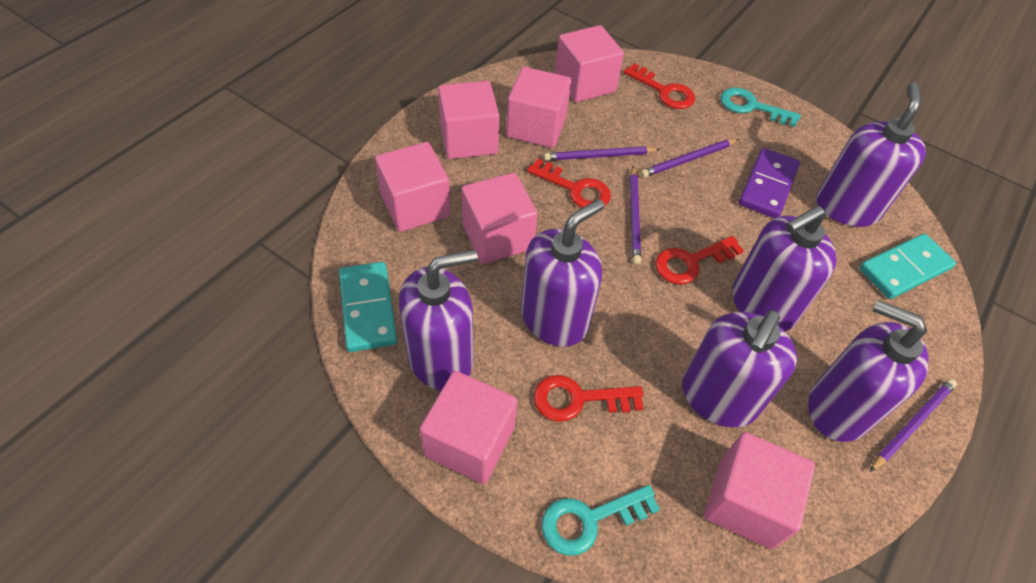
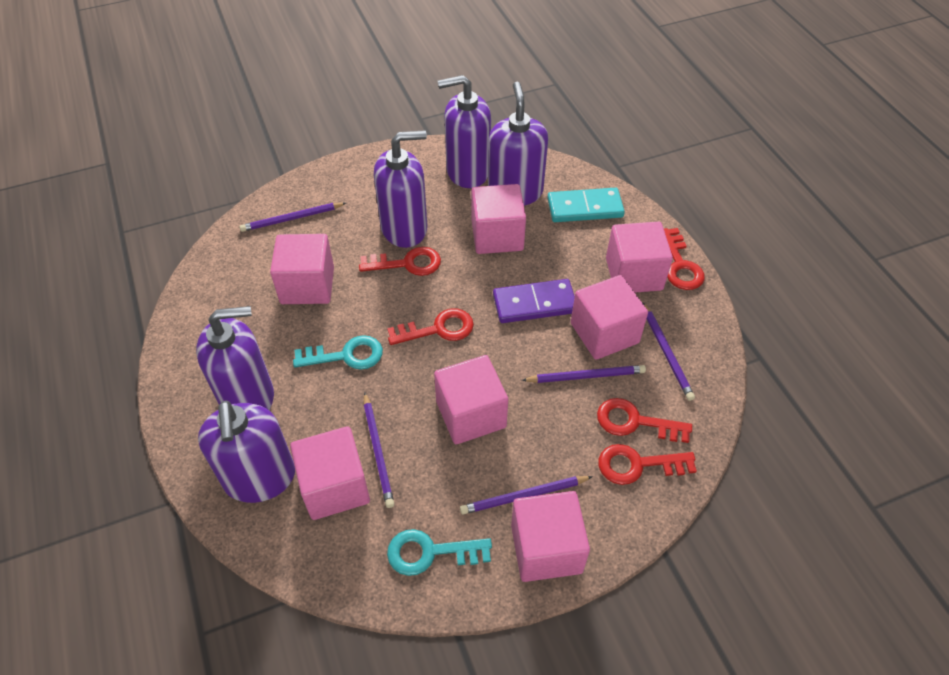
purple pencil: 4 -> 5
purple soap dispenser: 6 -> 5
red key: 4 -> 5
turquoise domino: 2 -> 1

